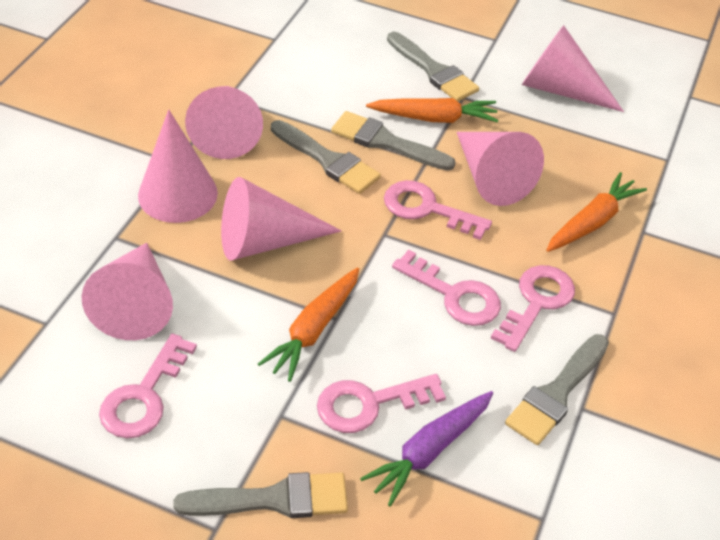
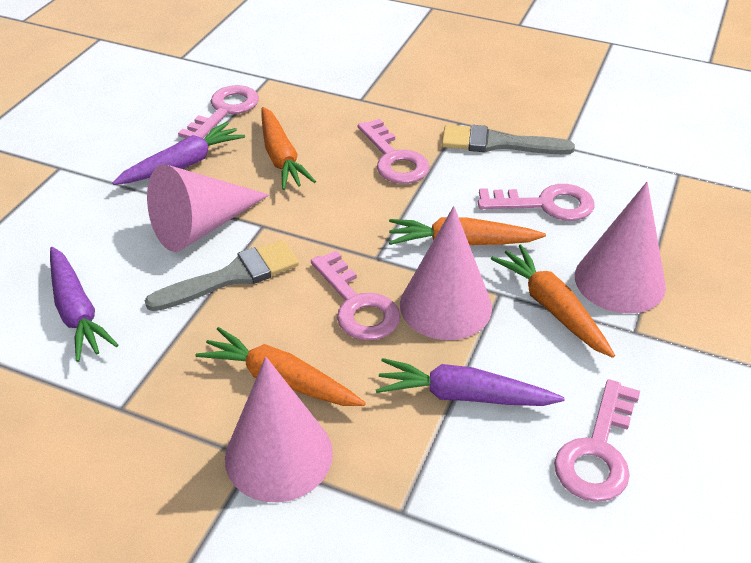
grey brush: 5 -> 2
orange carrot: 3 -> 4
pink cone: 6 -> 4
purple carrot: 1 -> 3

